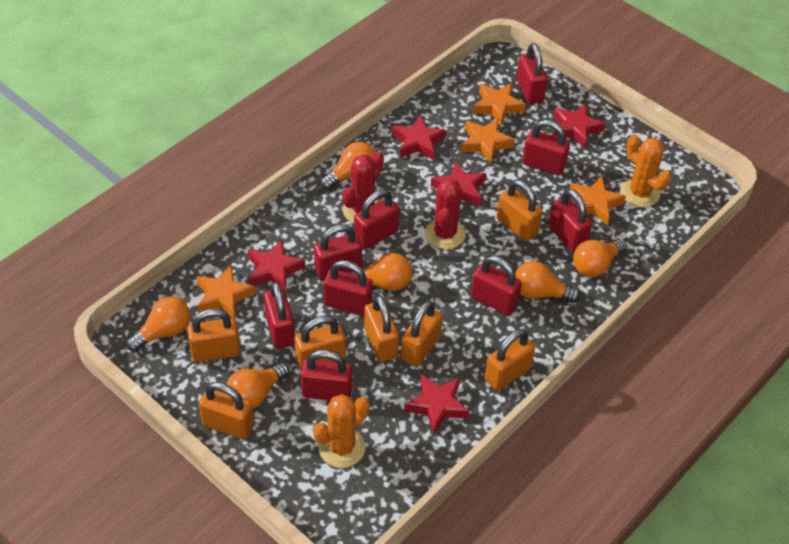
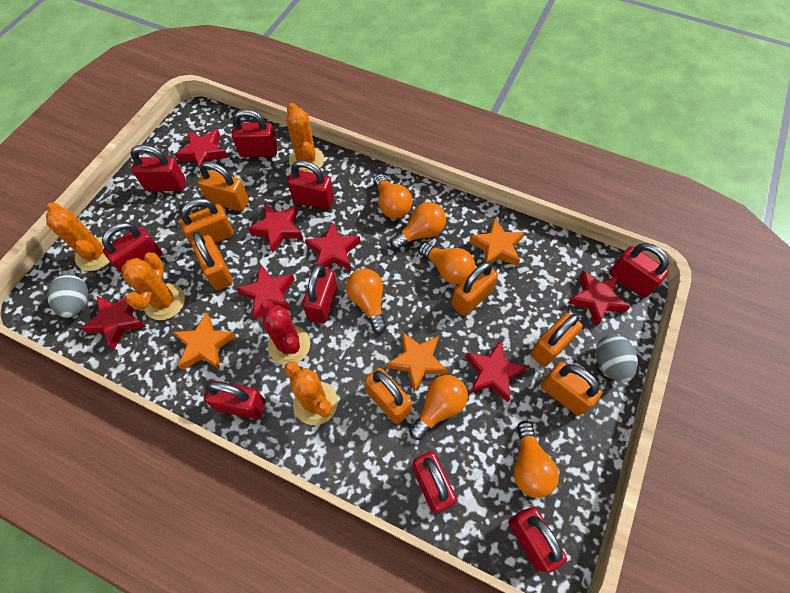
grey egg: 0 -> 2
orange cactus: 2 -> 4
orange star: 4 -> 3
red cactus: 2 -> 1
red star: 5 -> 7

